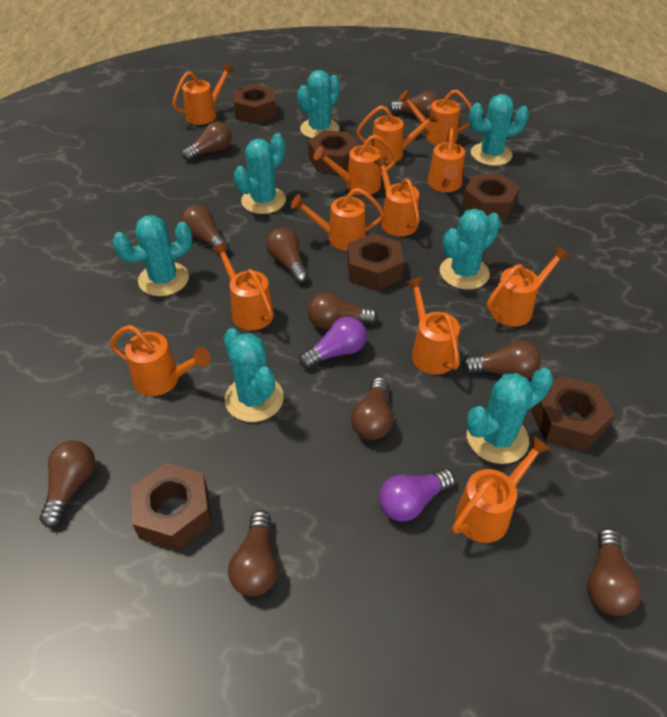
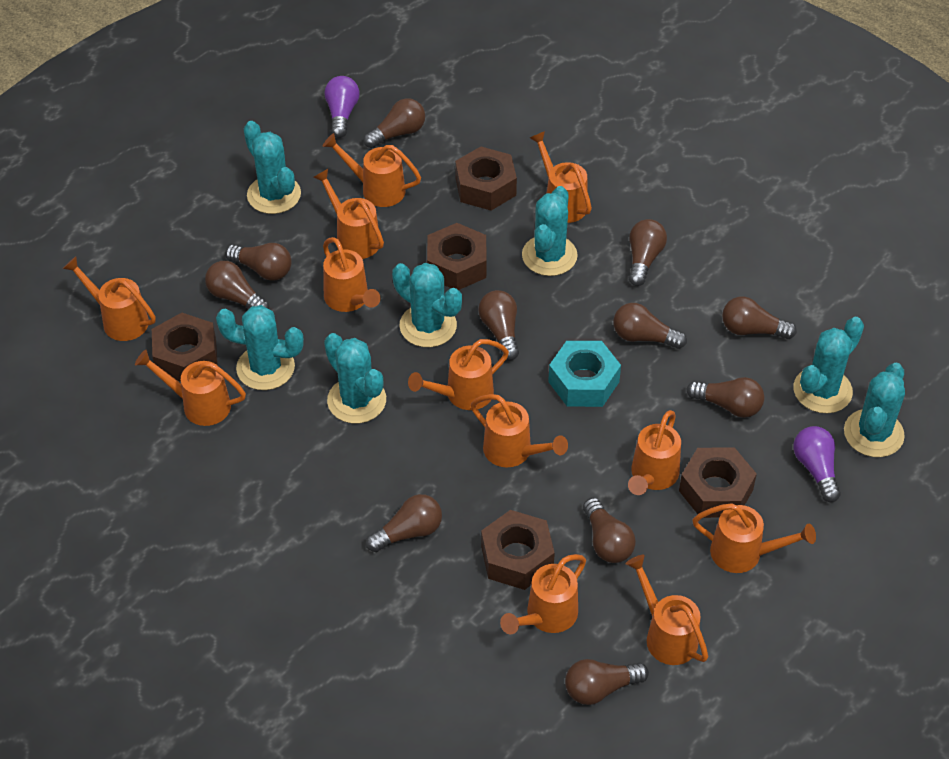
brown light bulb: 10 -> 11
brown nut: 6 -> 5
turquoise nut: 0 -> 1

